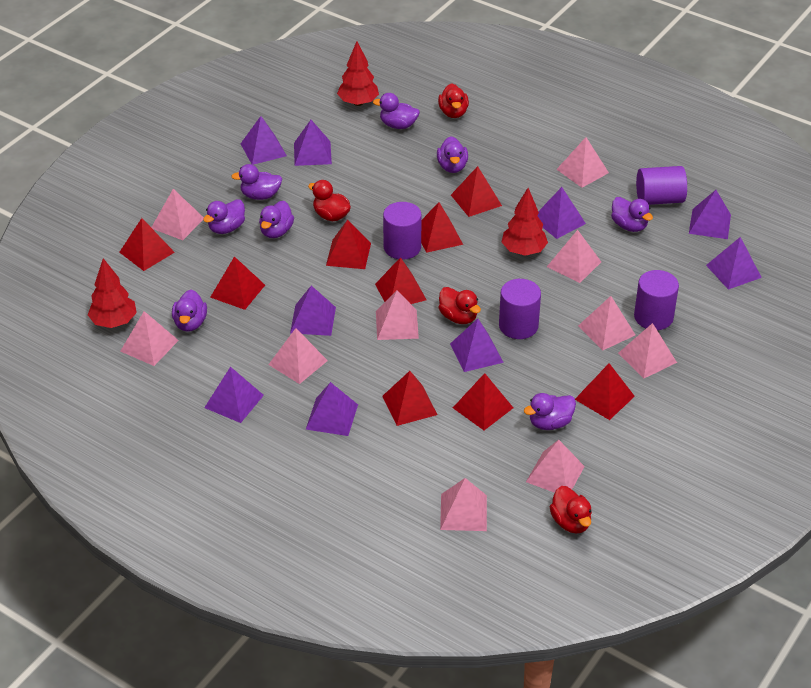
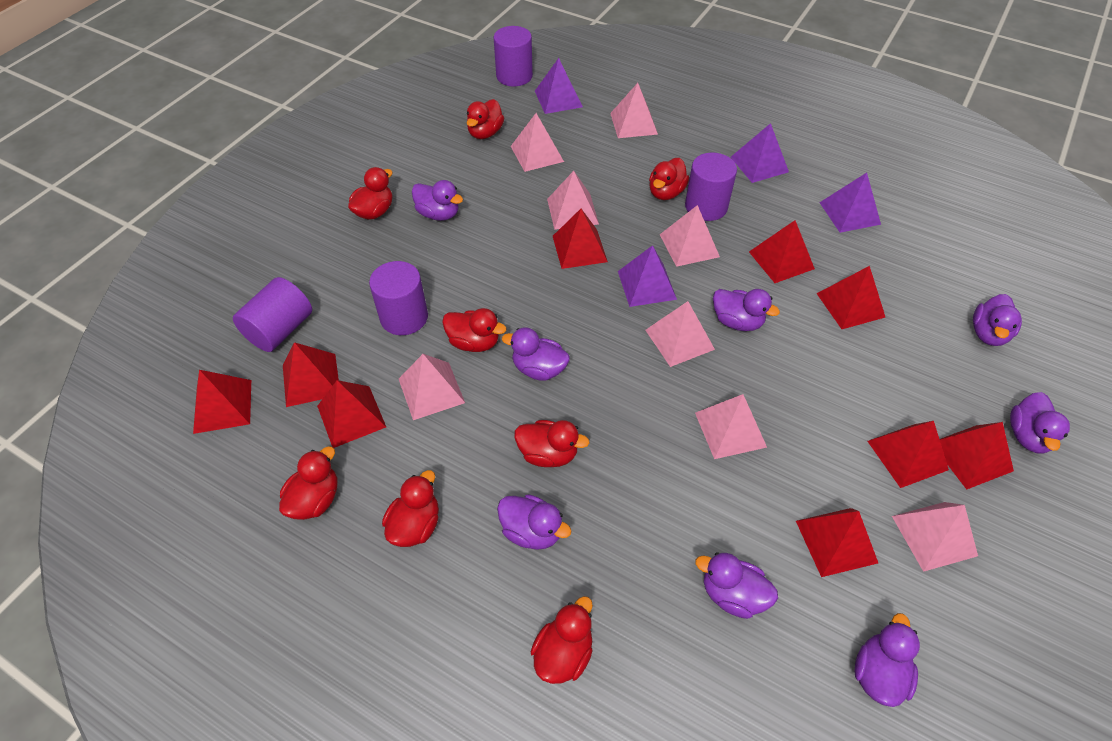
pink pyramid: 10 -> 8
purple pyramid: 9 -> 4
red duck: 4 -> 8
red tree: 3 -> 0

